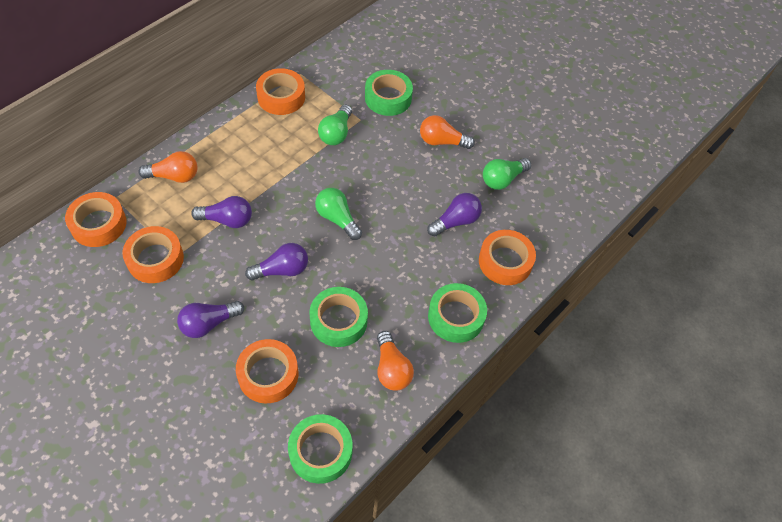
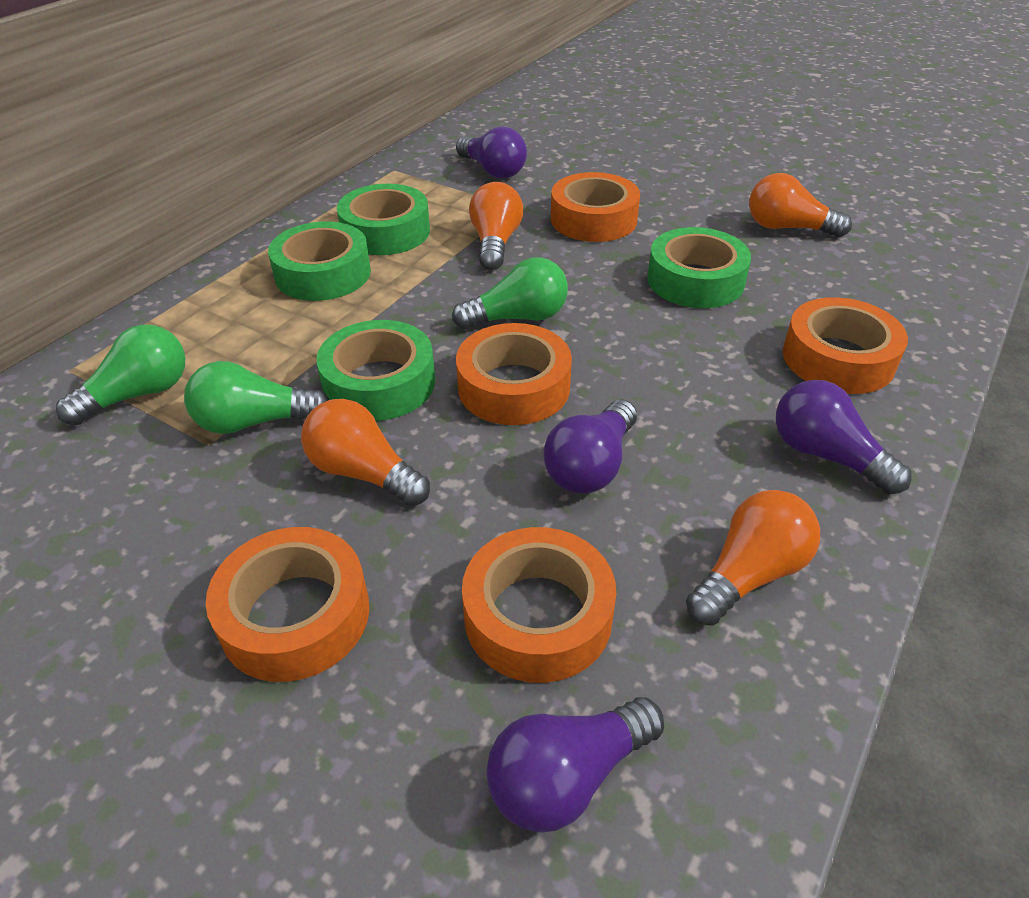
orange light bulb: 3 -> 4

